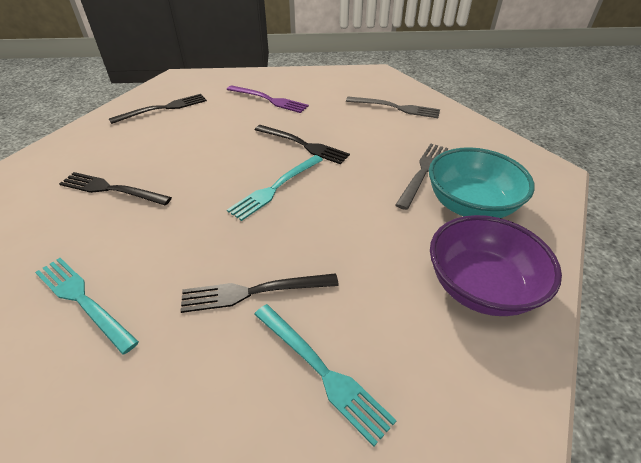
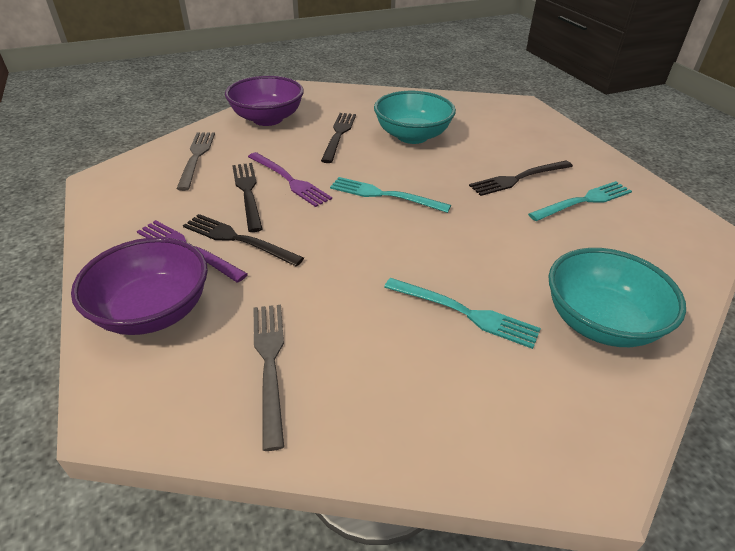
purple bowl: 1 -> 2
purple fork: 1 -> 2
turquoise bowl: 1 -> 2

